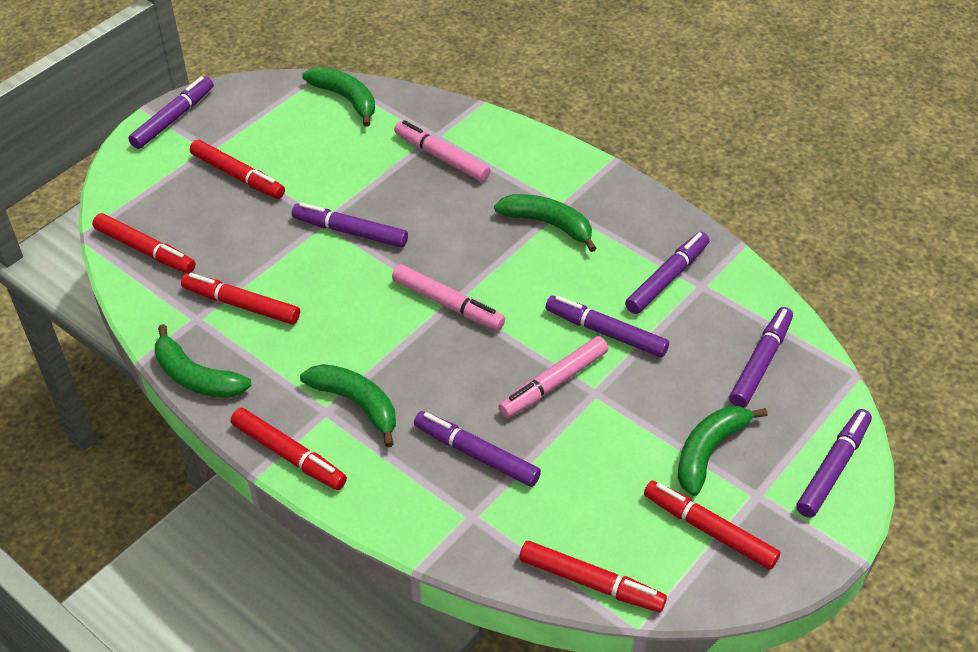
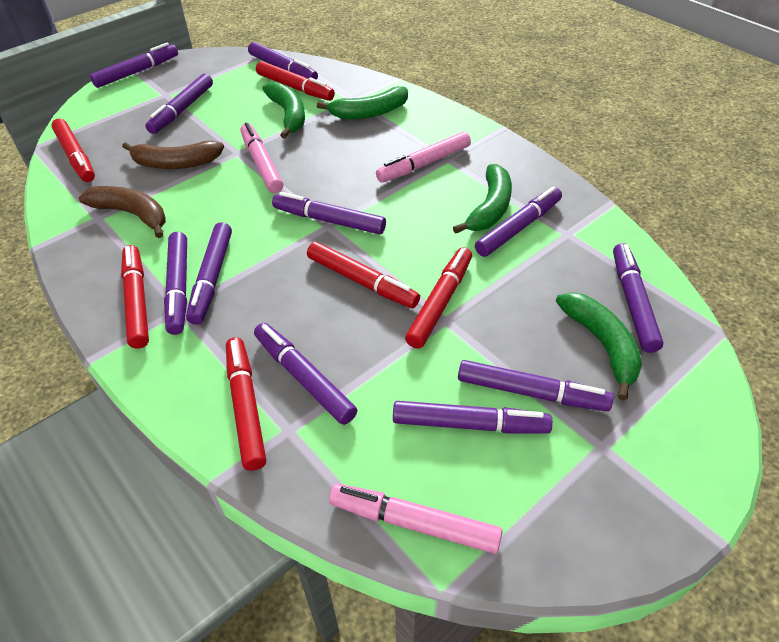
brown banana: 0 -> 2
green banana: 5 -> 4
purple marker: 7 -> 11

